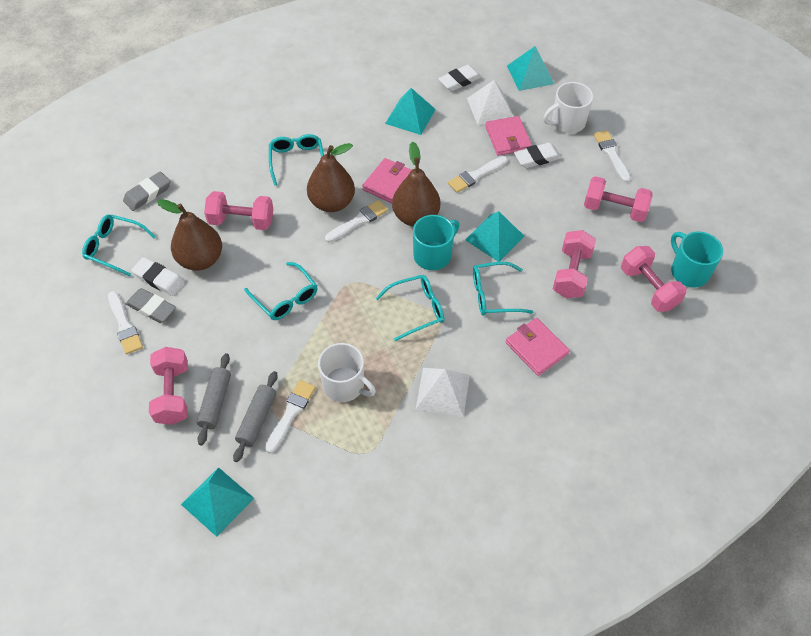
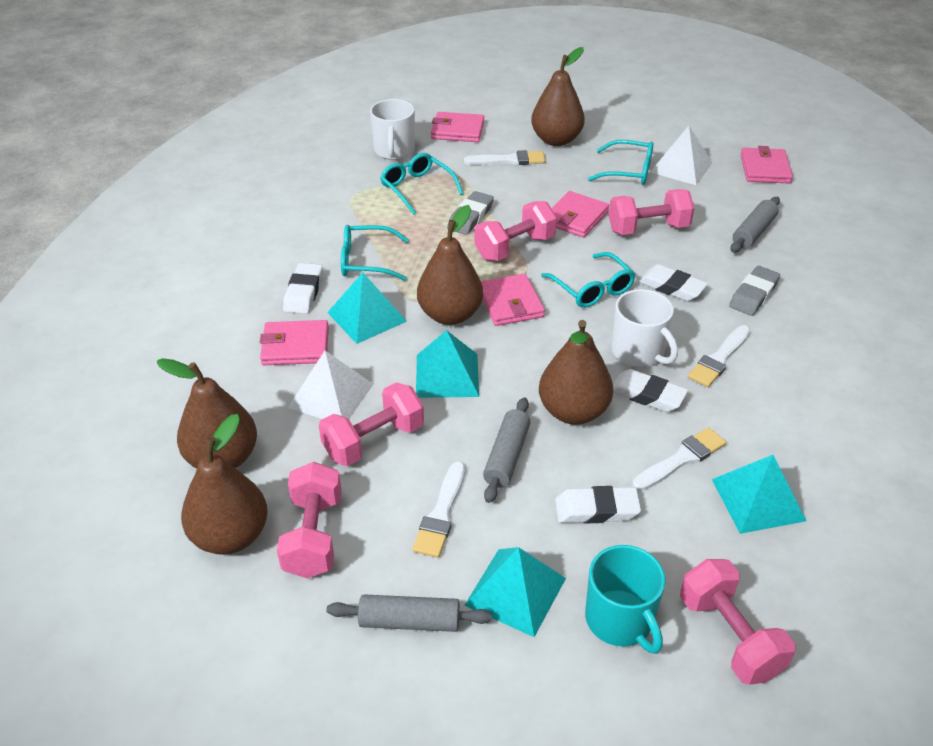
brown pear: 3 -> 5
grey rolling pin: 2 -> 3
pink wallet: 3 -> 5
turquoise glasses: 5 -> 4
turquoise mug: 2 -> 1
white brush: 5 -> 4
white eraser: 3 -> 4

